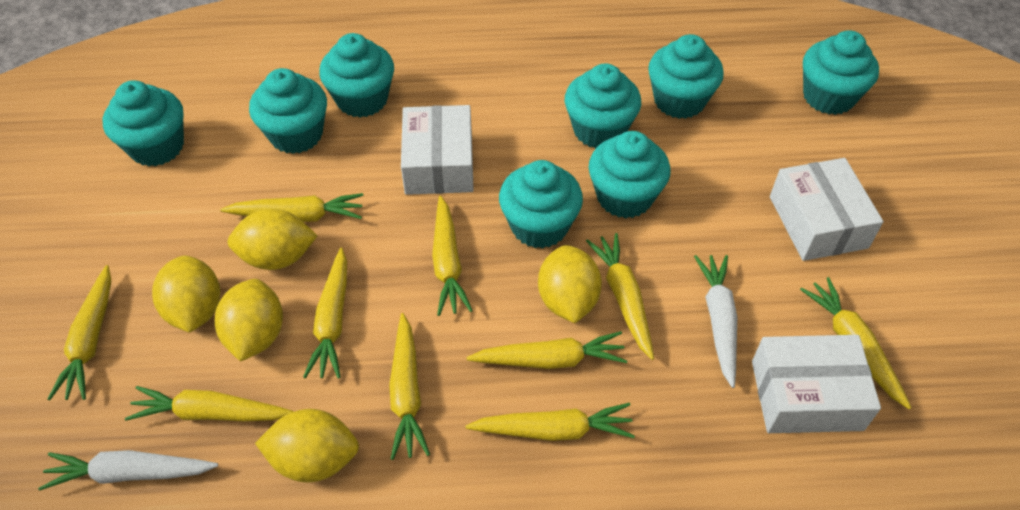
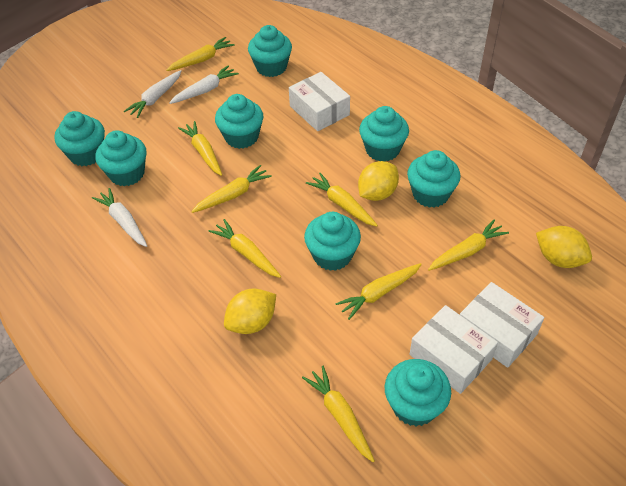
white carrot: 2 -> 3
yellow carrot: 10 -> 8
yellow lemon: 5 -> 3

